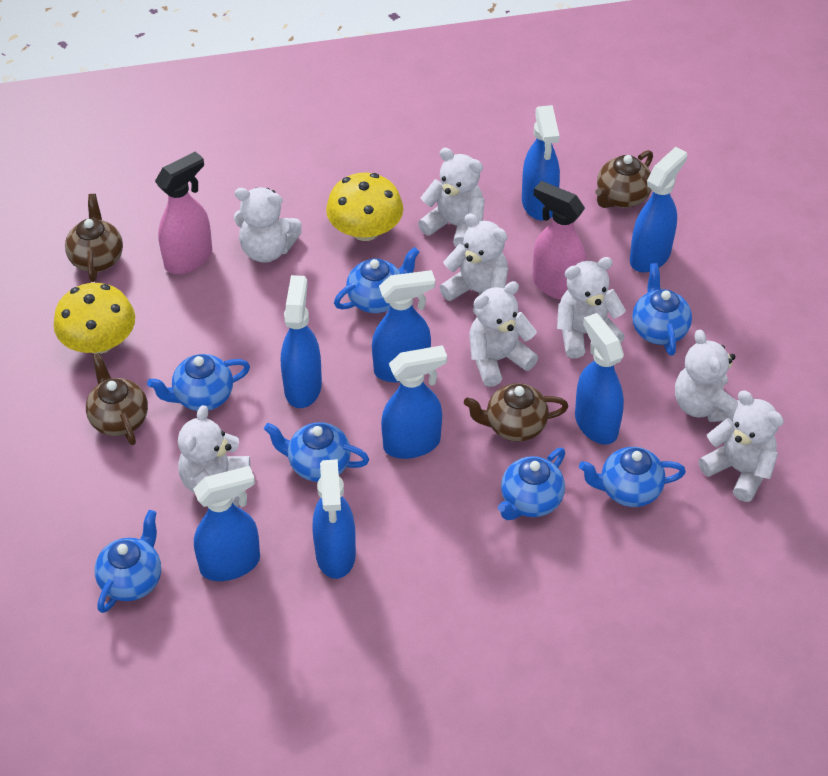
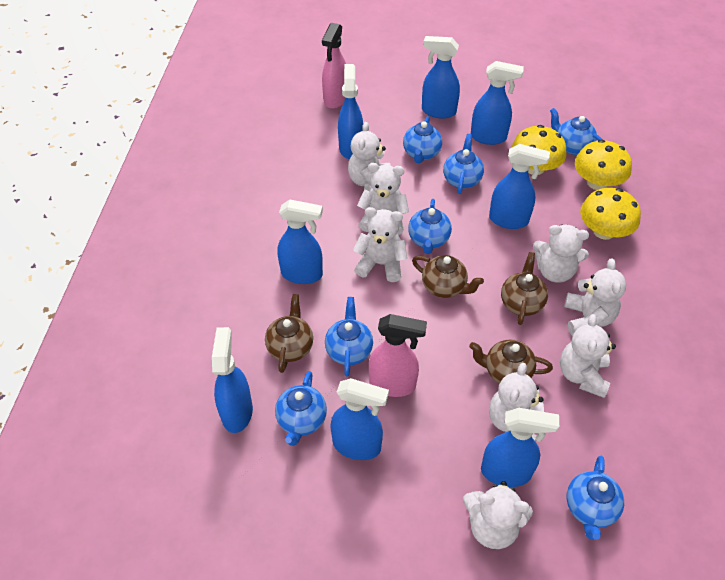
yellow mushroom: 2 -> 3

